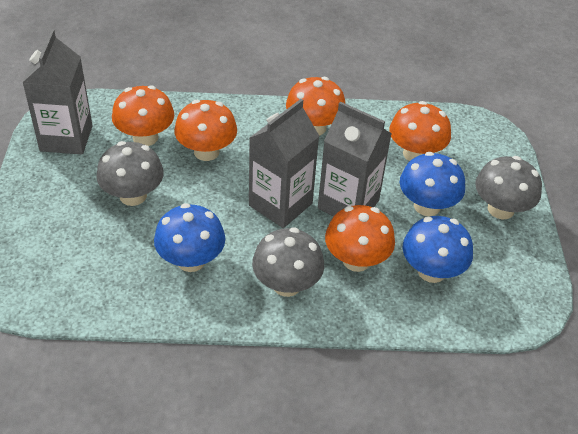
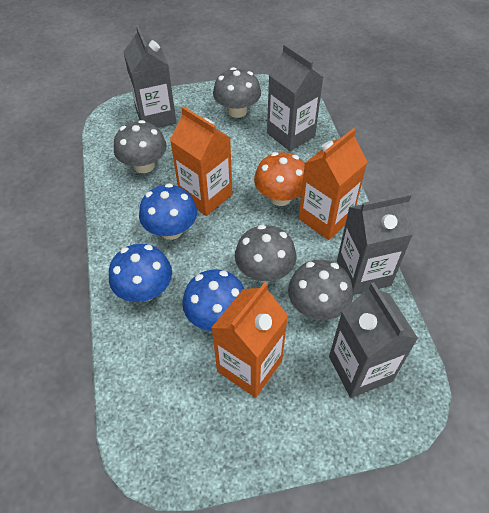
grey carton: 3 -> 4
grey mushroom: 3 -> 4
orange carton: 0 -> 3
orange mushroom: 5 -> 1

